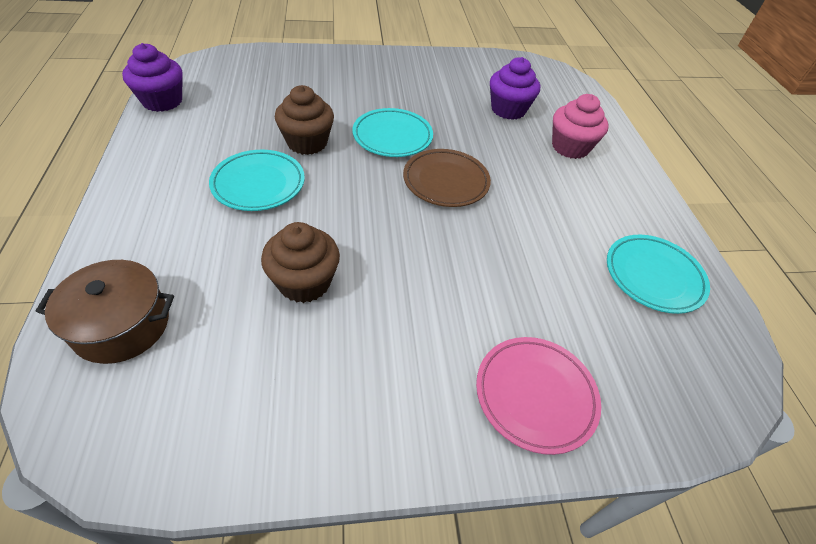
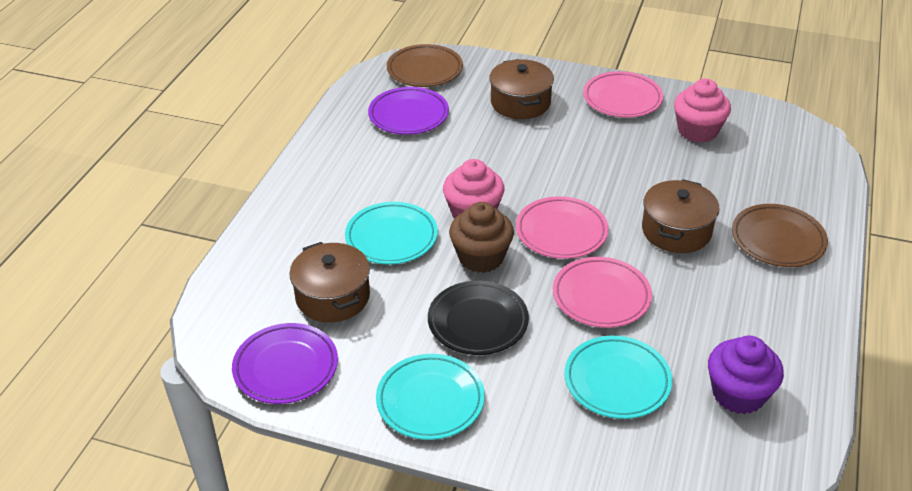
black plate: 0 -> 1
brown cupcake: 2 -> 1
brown plate: 1 -> 2
brown pot: 1 -> 3
pink cupcake: 1 -> 2
pink plate: 1 -> 3
purple cupcake: 2 -> 1
purple plate: 0 -> 2

